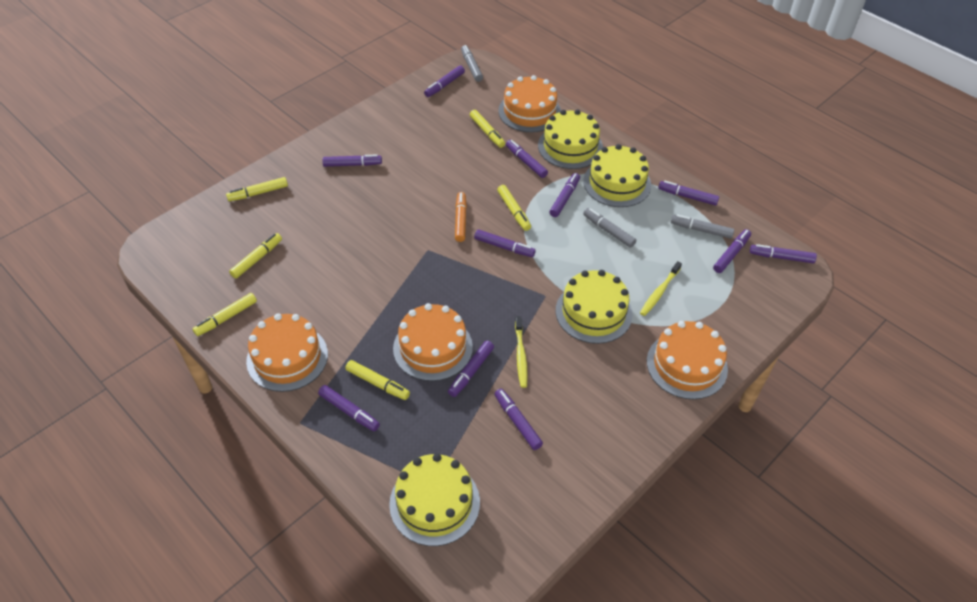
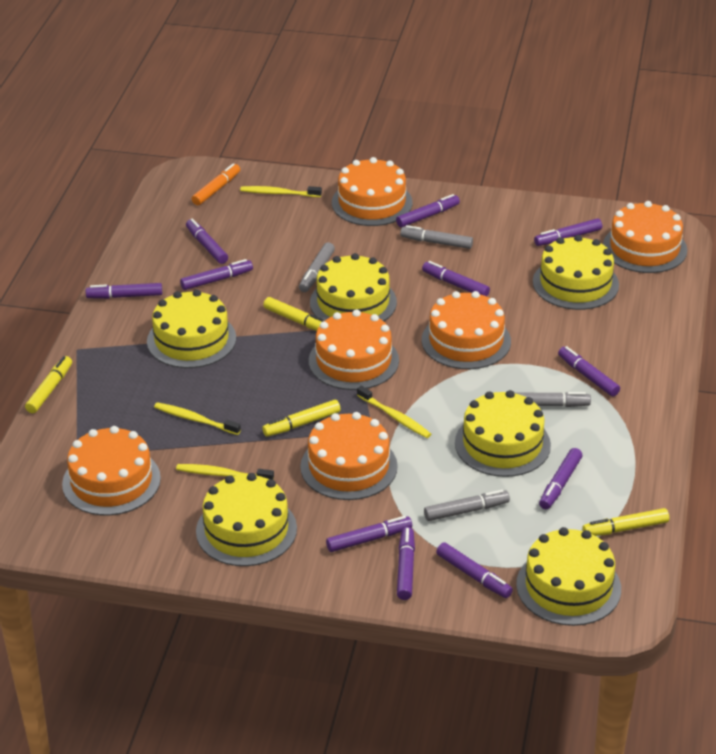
grey marker: 3 -> 4
orange cake: 4 -> 6
yellow cake: 4 -> 6
yellow marker: 6 -> 4
yellow toothbrush: 2 -> 4

